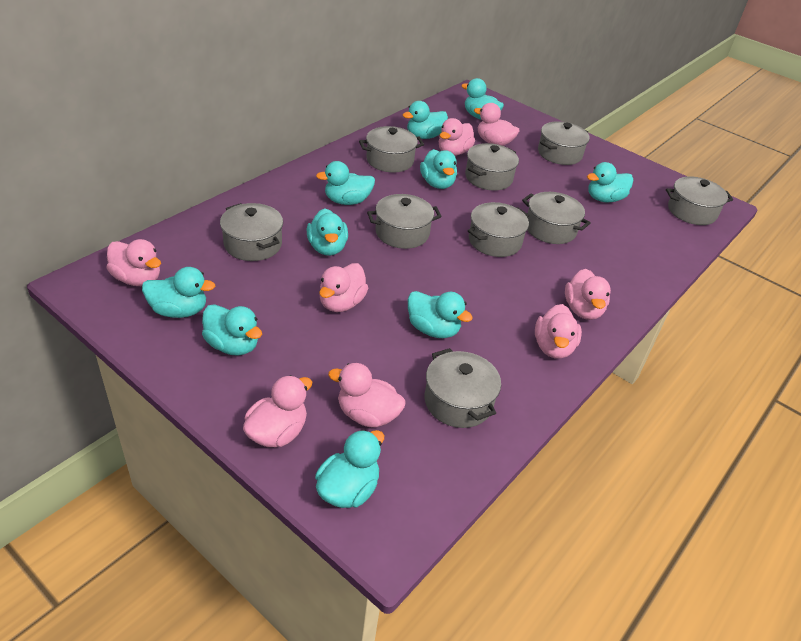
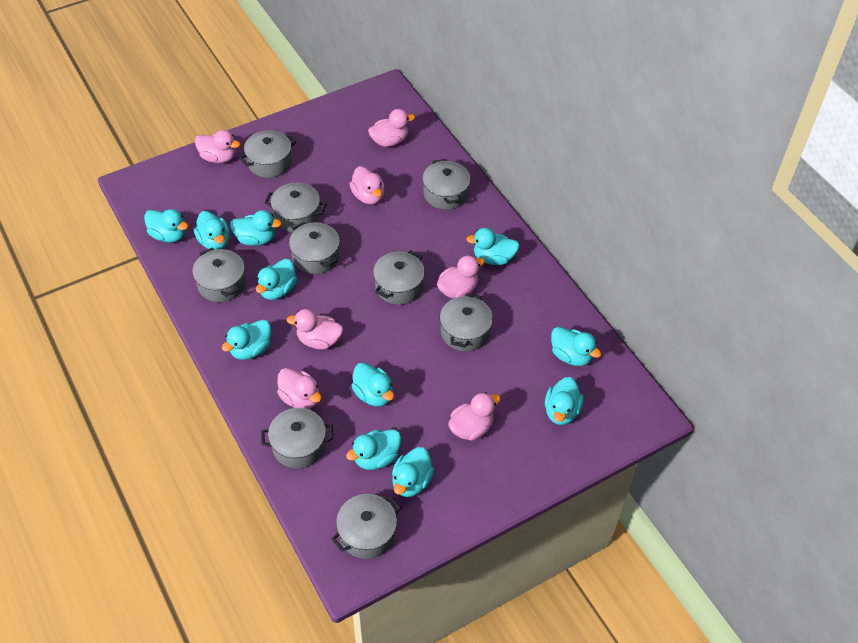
pink duck: 8 -> 7
turquoise duck: 10 -> 11

